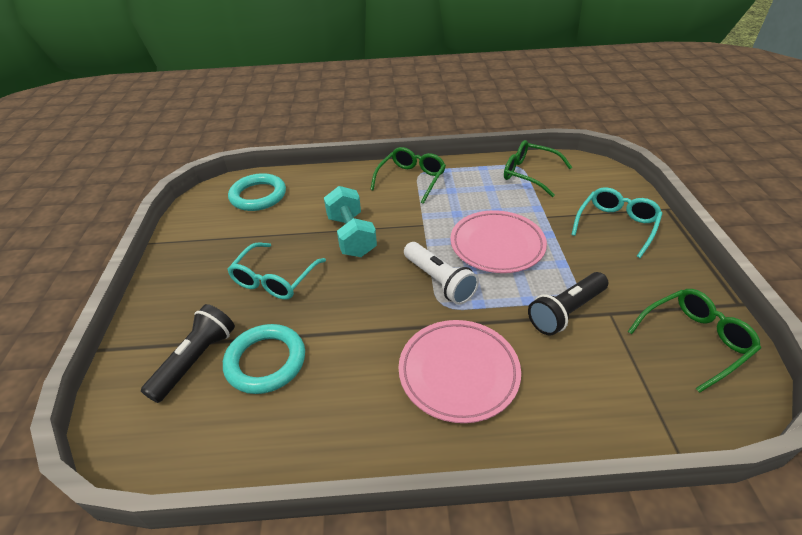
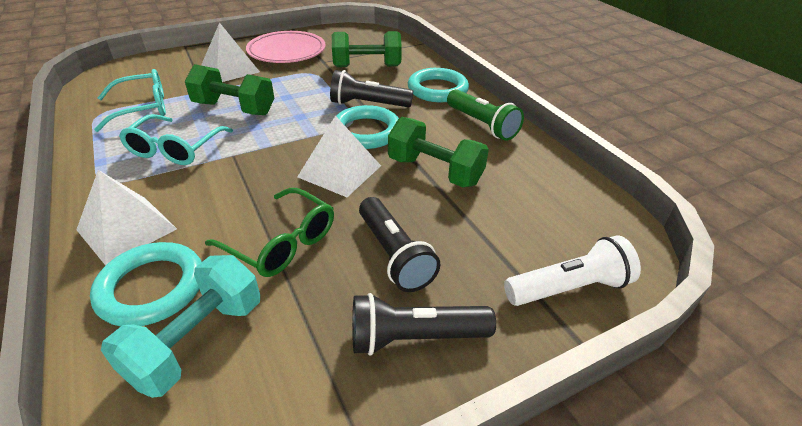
black flashlight: 2 -> 3
green dumbbell: 0 -> 3
green flashlight: 0 -> 1
green glasses: 3 -> 1
pink plate: 2 -> 1
turquoise ring: 2 -> 3
white pyramid: 0 -> 3

